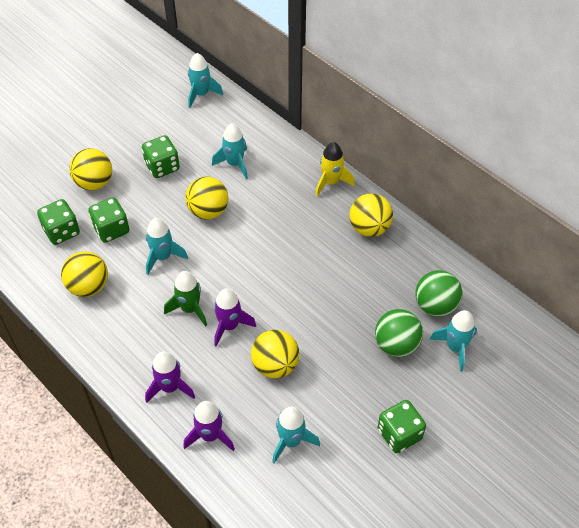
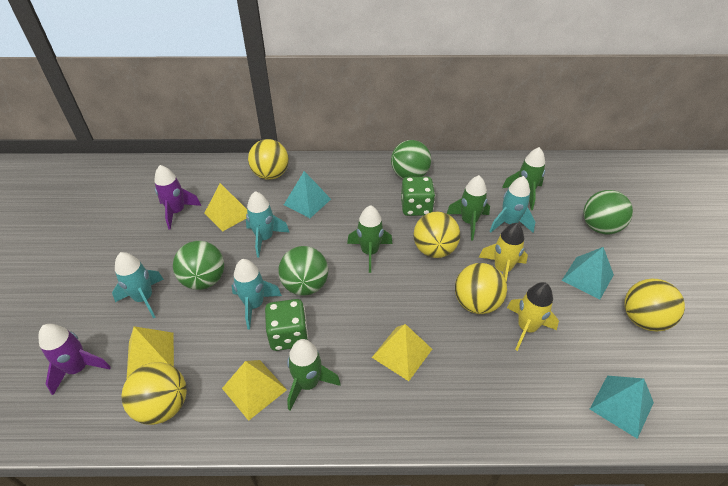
green ball: 2 -> 4
green dice: 4 -> 2
green rocket: 1 -> 4
purple rocket: 3 -> 2
turquoise pyramid: 0 -> 3
turquoise rocket: 5 -> 4
yellow pyramid: 0 -> 4
yellow rocket: 1 -> 2

